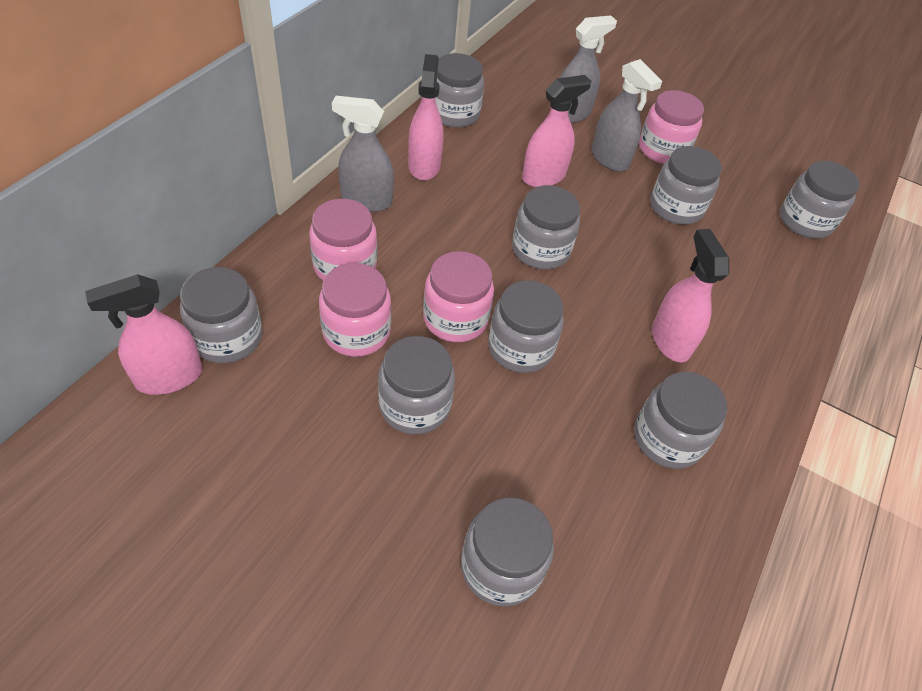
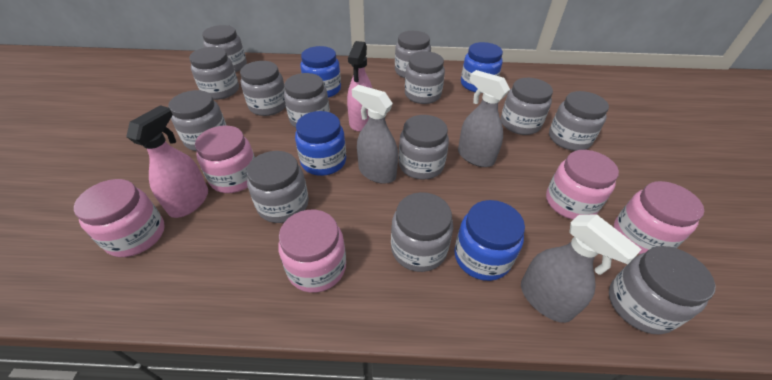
blue jar: 0 -> 4
grey jar: 9 -> 13
pink jar: 4 -> 5
pink spray bottle: 4 -> 2

